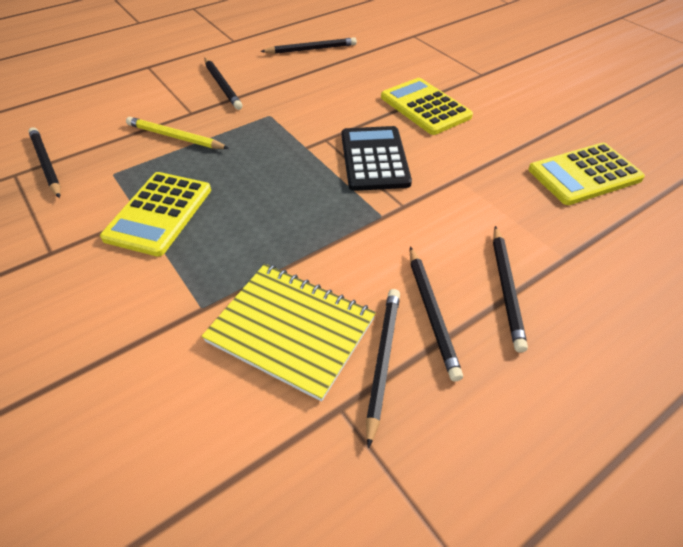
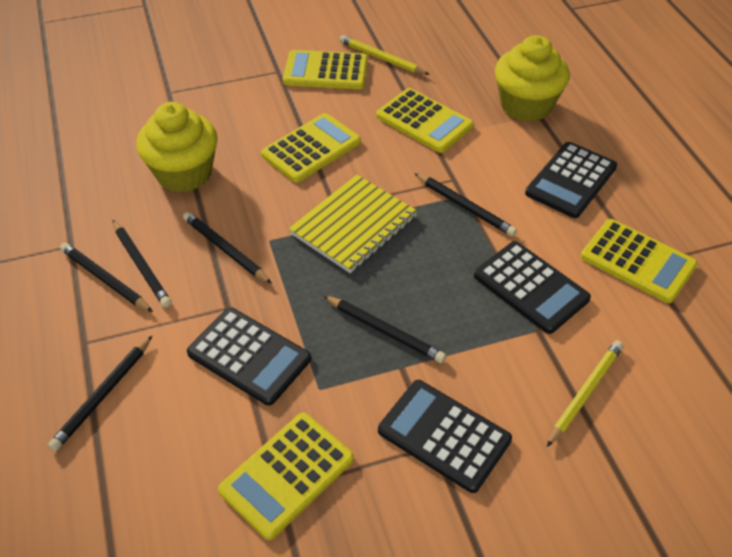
black calculator: 1 -> 4
yellow calculator: 3 -> 5
yellow cupcake: 0 -> 2
yellow pencil: 1 -> 2

